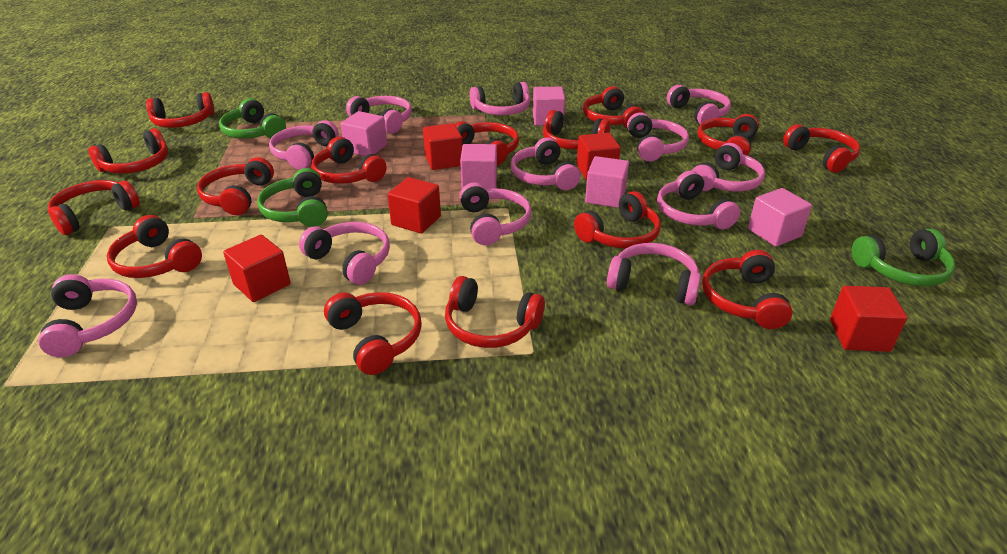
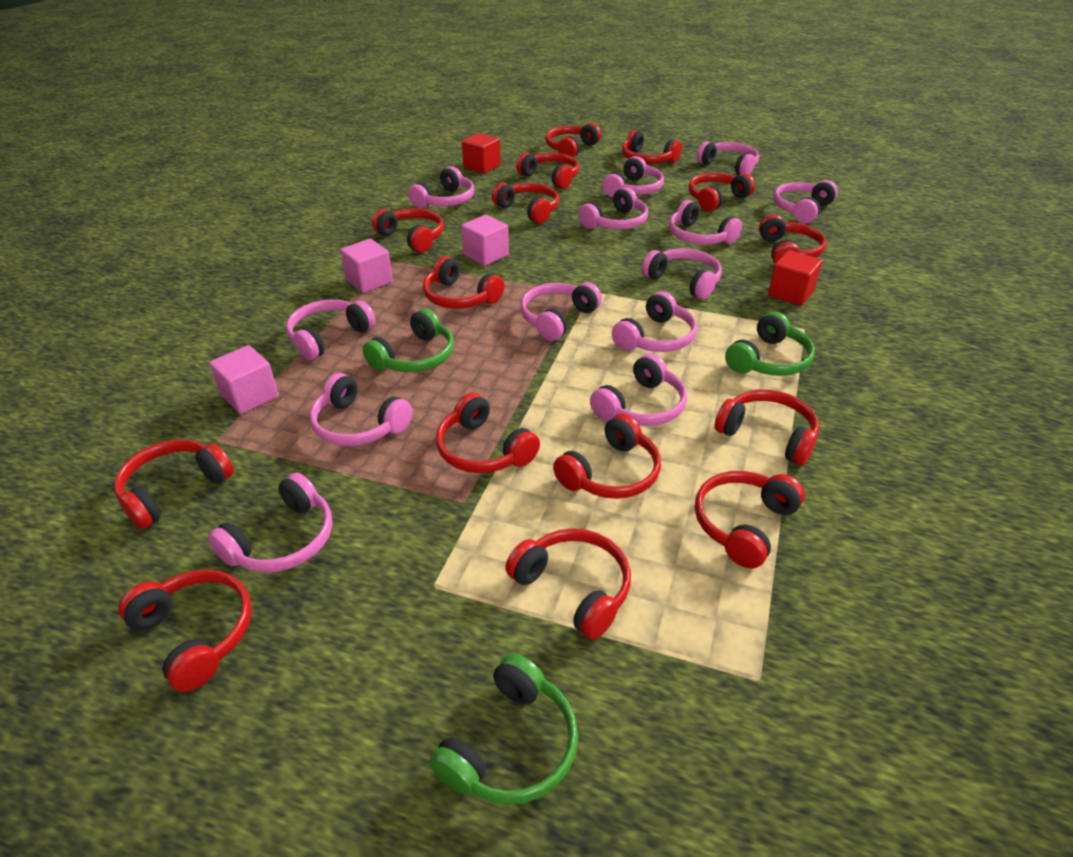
pink cube: 5 -> 3
pink headphones: 12 -> 13
red cube: 5 -> 2

